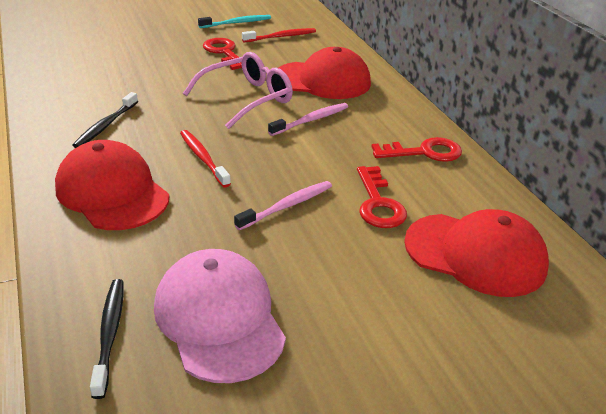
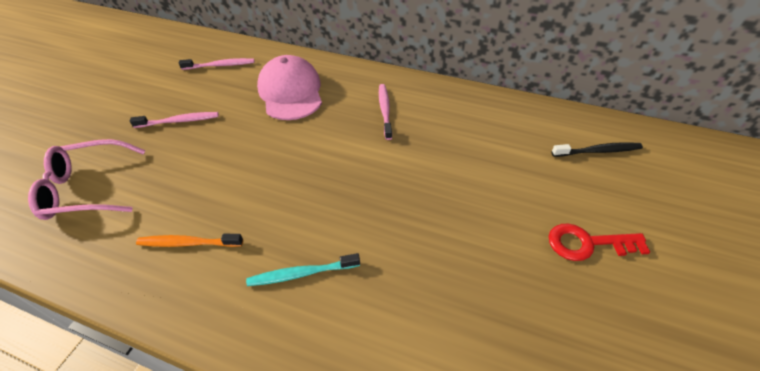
black toothbrush: 2 -> 1
orange toothbrush: 0 -> 1
pink toothbrush: 2 -> 3
red cap: 3 -> 0
red key: 3 -> 1
red toothbrush: 2 -> 0

